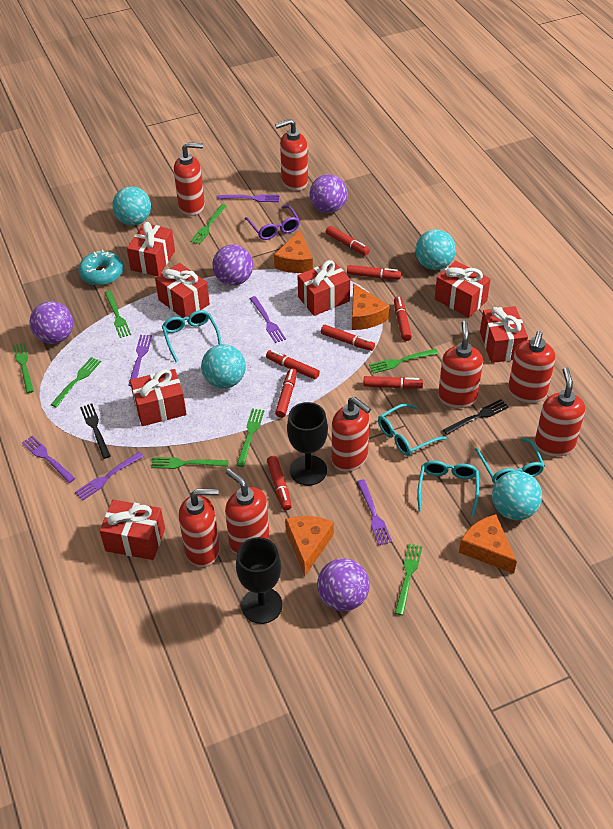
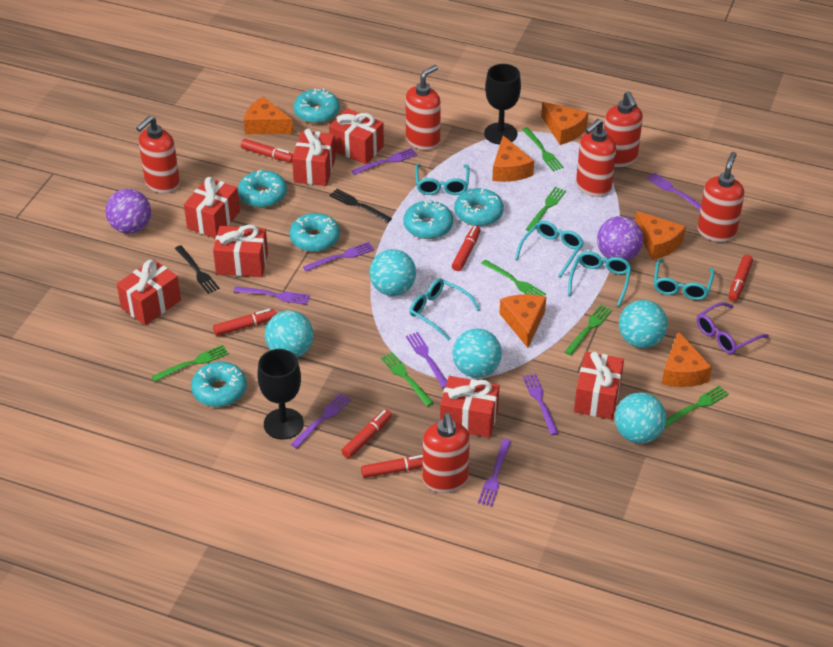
green fork: 8 -> 7
orange cheese: 4 -> 6
purple ball: 4 -> 2
purple fork: 6 -> 8
red marker: 8 -> 6
red soap dispenser: 8 -> 6
turquoise ball: 4 -> 5
turquoise donut: 1 -> 6
turquoise glasses: 4 -> 5

